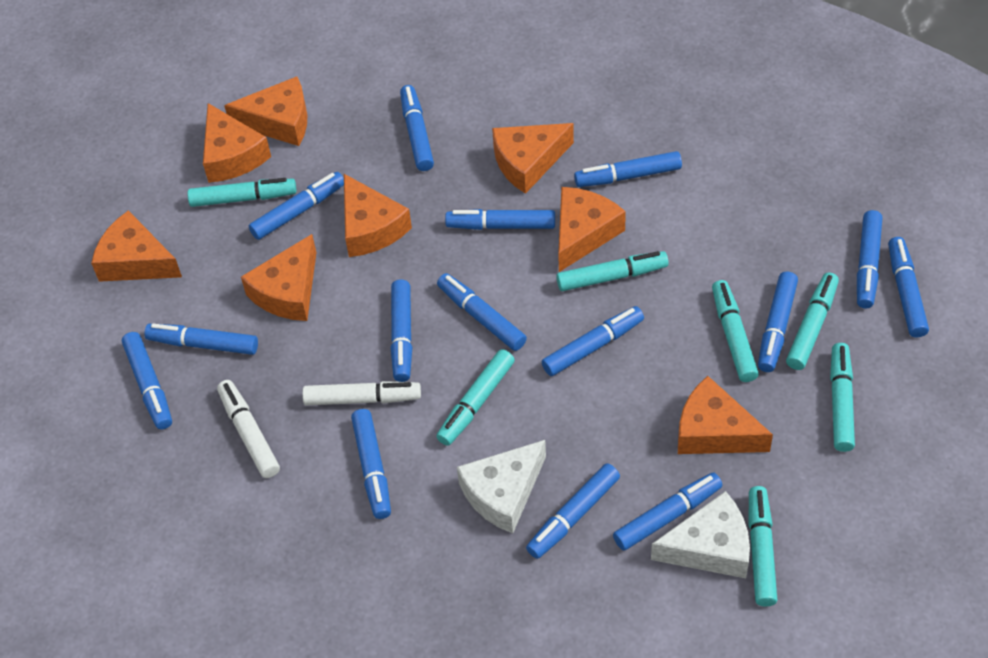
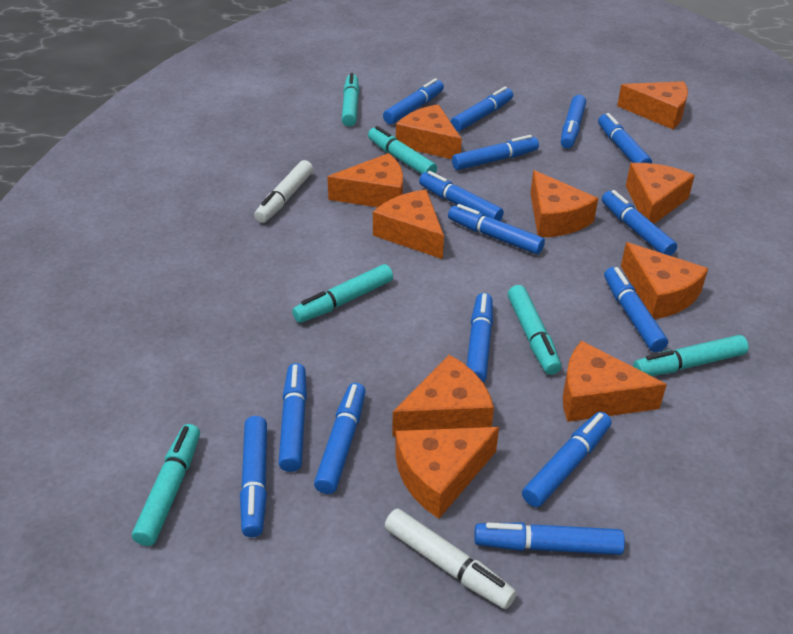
orange cheese: 8 -> 10
turquoise marker: 7 -> 6
white cheese: 2 -> 0

